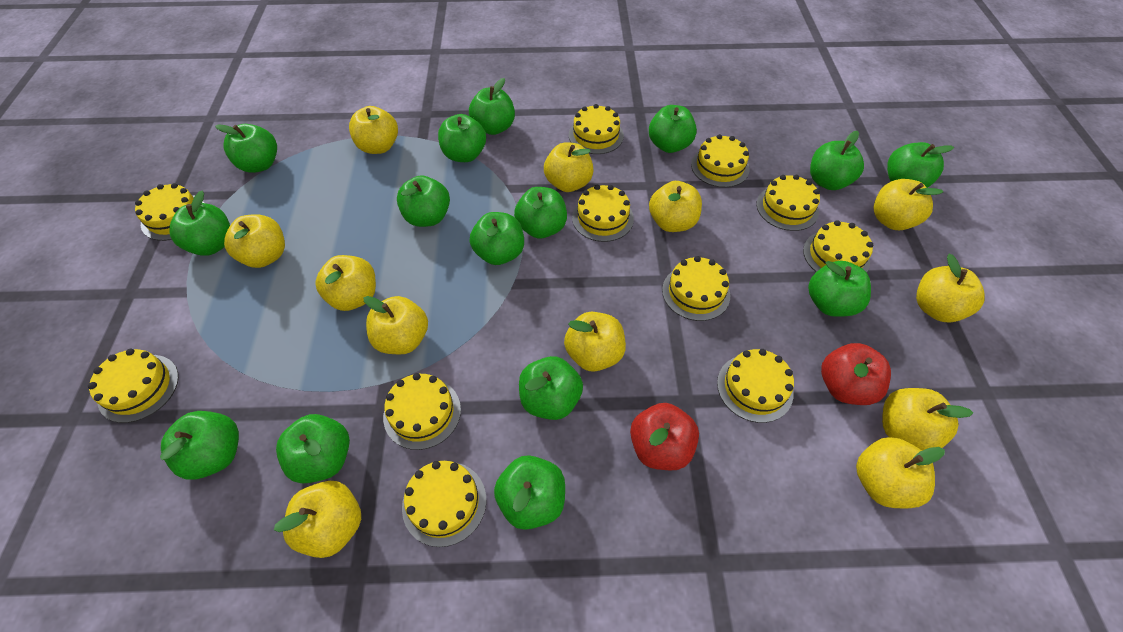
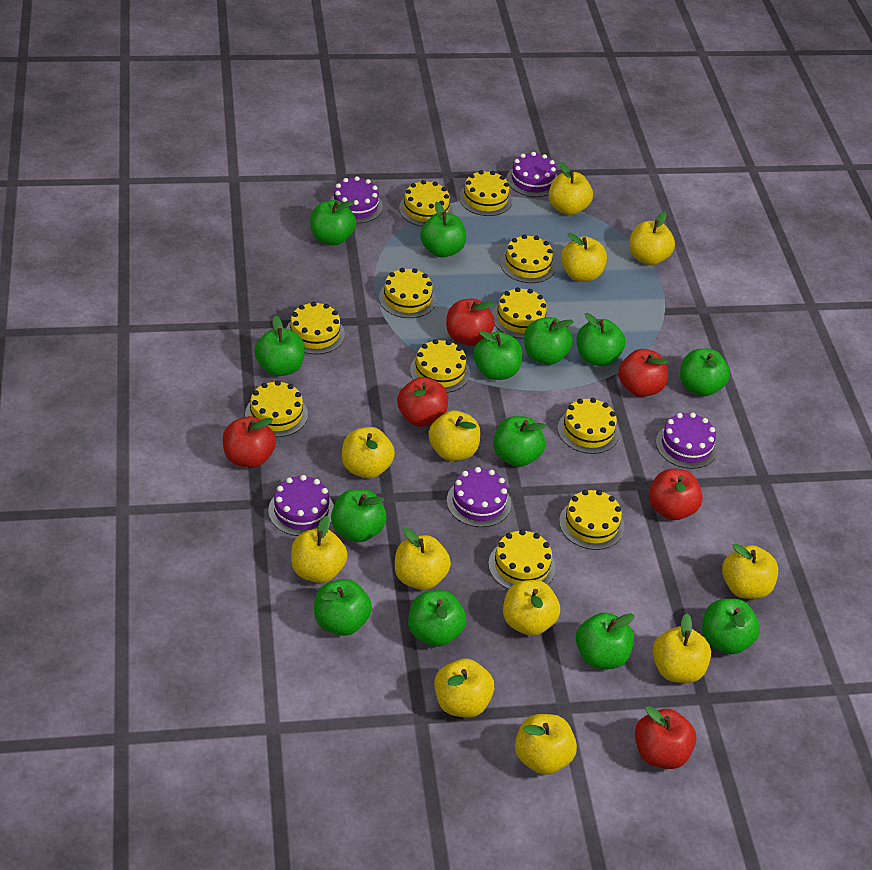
green apple: 15 -> 13
purple cake: 0 -> 5
red apple: 2 -> 6

